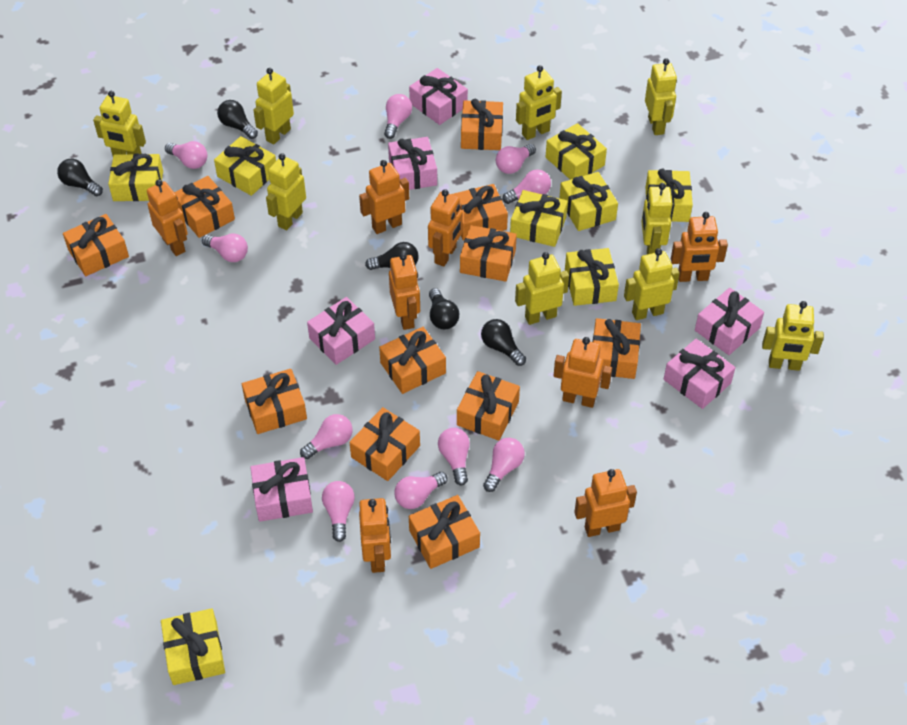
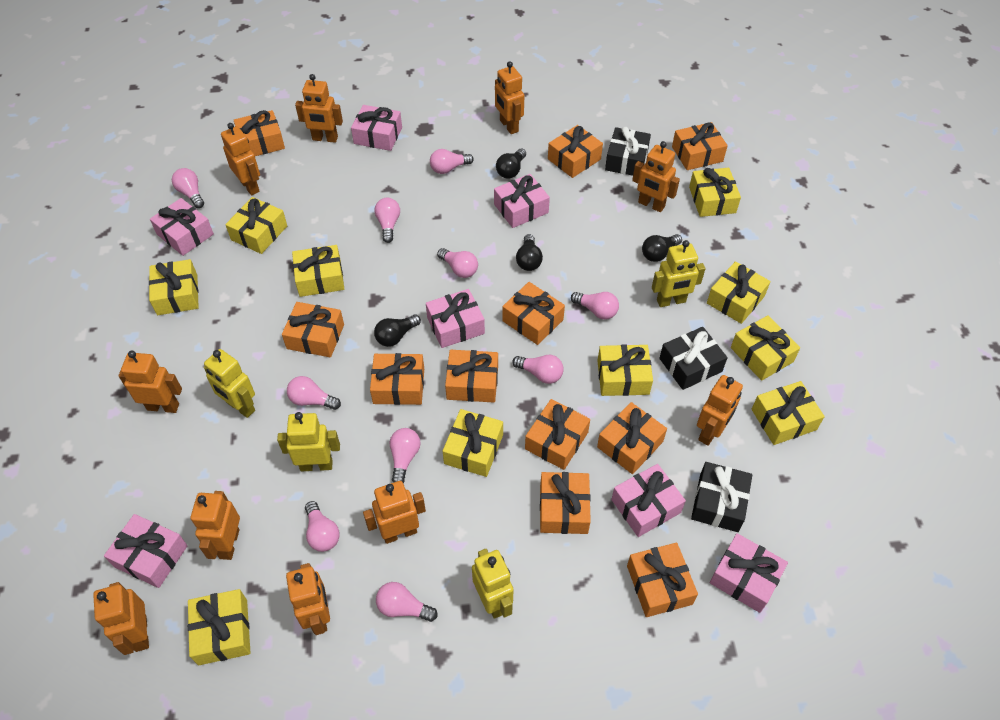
black gift: 0 -> 3
black light bulb: 5 -> 4
orange robot: 8 -> 10
pink gift: 6 -> 7
yellow gift: 8 -> 10
yellow robot: 9 -> 4

